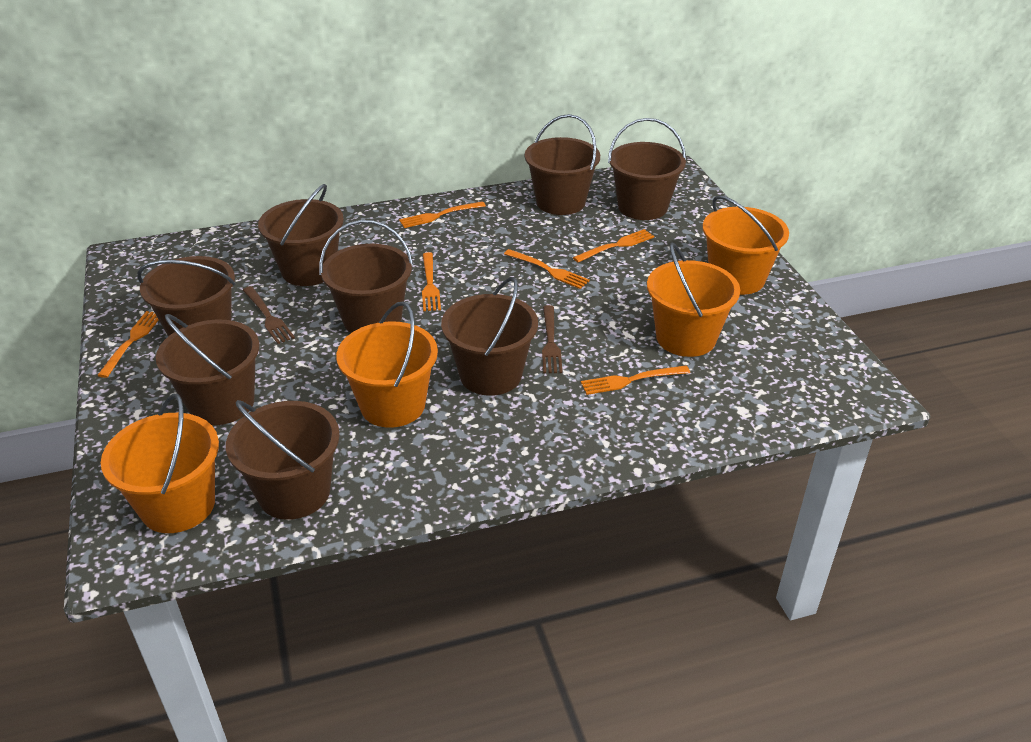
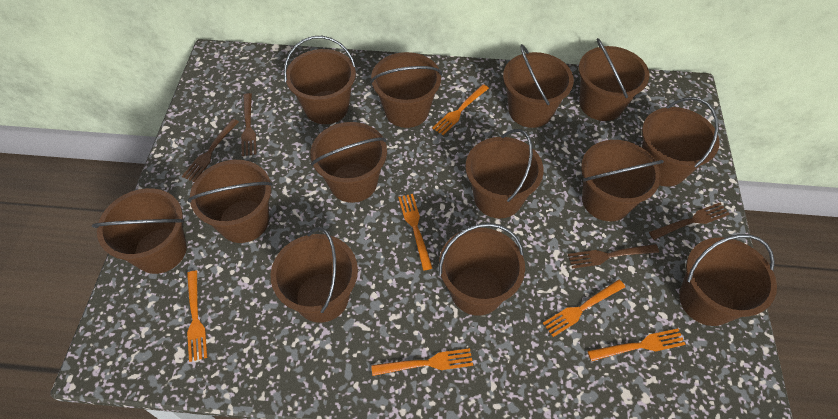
brown bucket: 8 -> 13
brown fork: 2 -> 4
orange bucket: 4 -> 0

